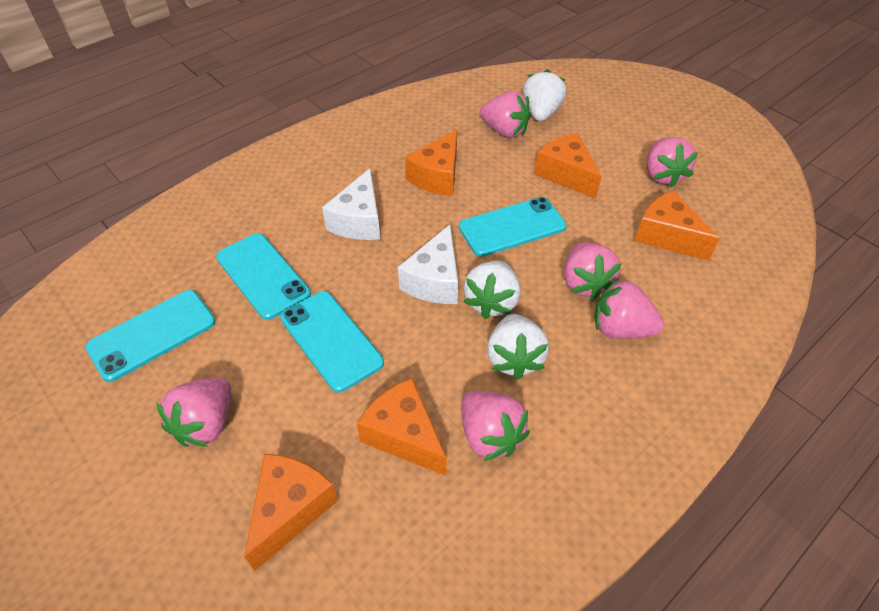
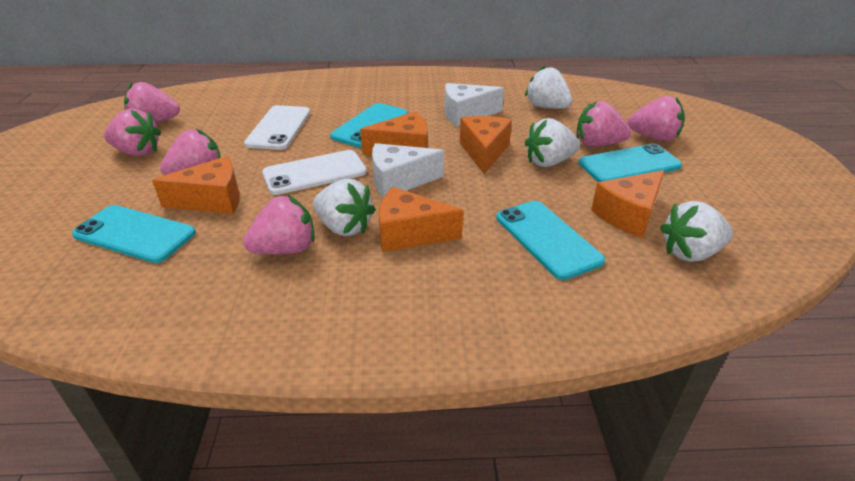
white phone: 0 -> 2
white strawberry: 3 -> 4

